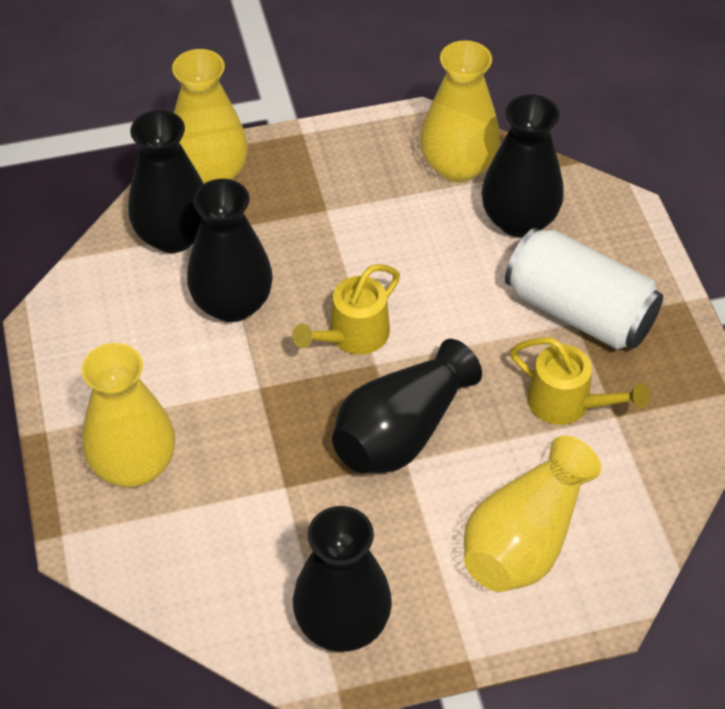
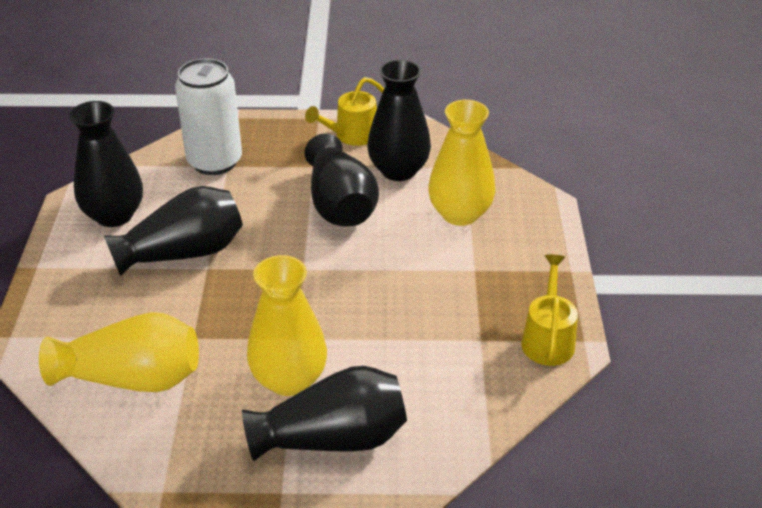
yellow vase: 4 -> 3

